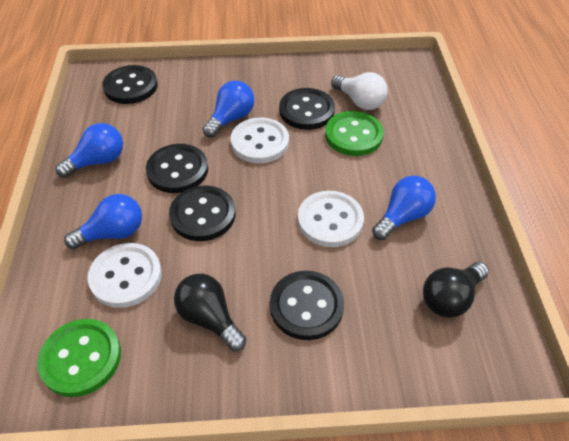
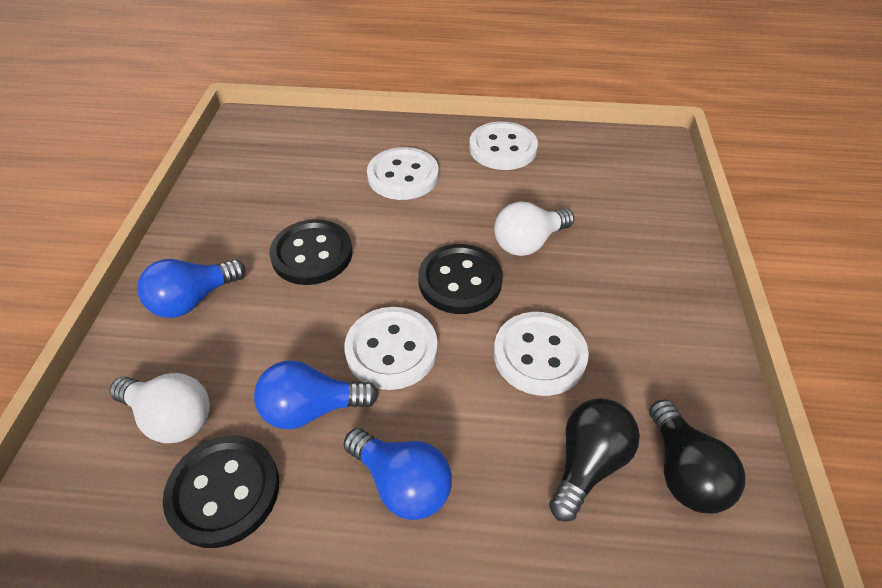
black button: 5 -> 3
blue light bulb: 4 -> 3
green button: 2 -> 0
white button: 3 -> 4
white light bulb: 1 -> 2

